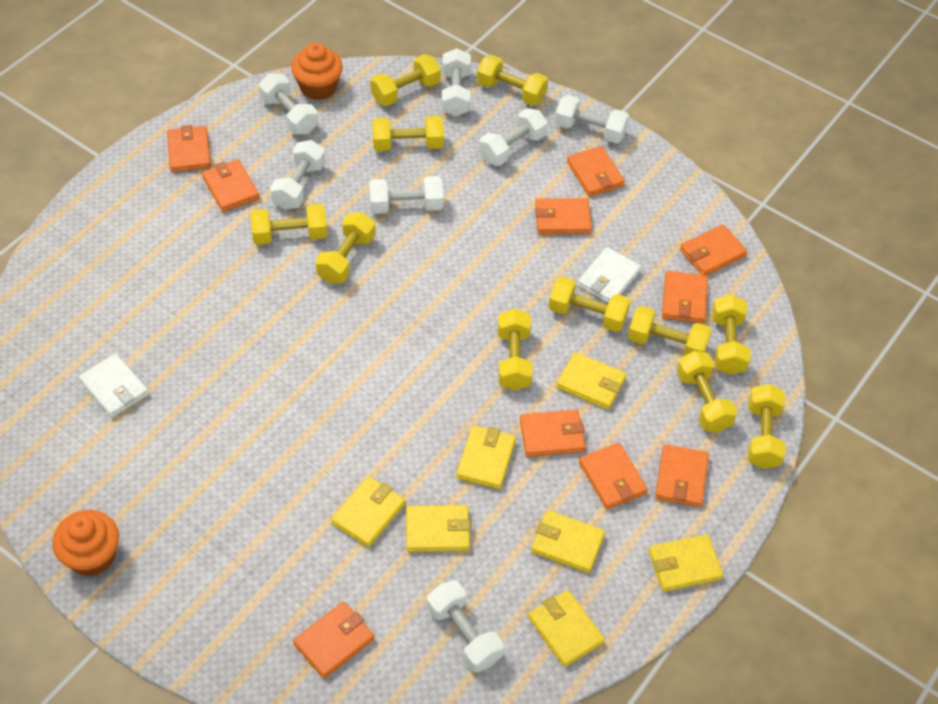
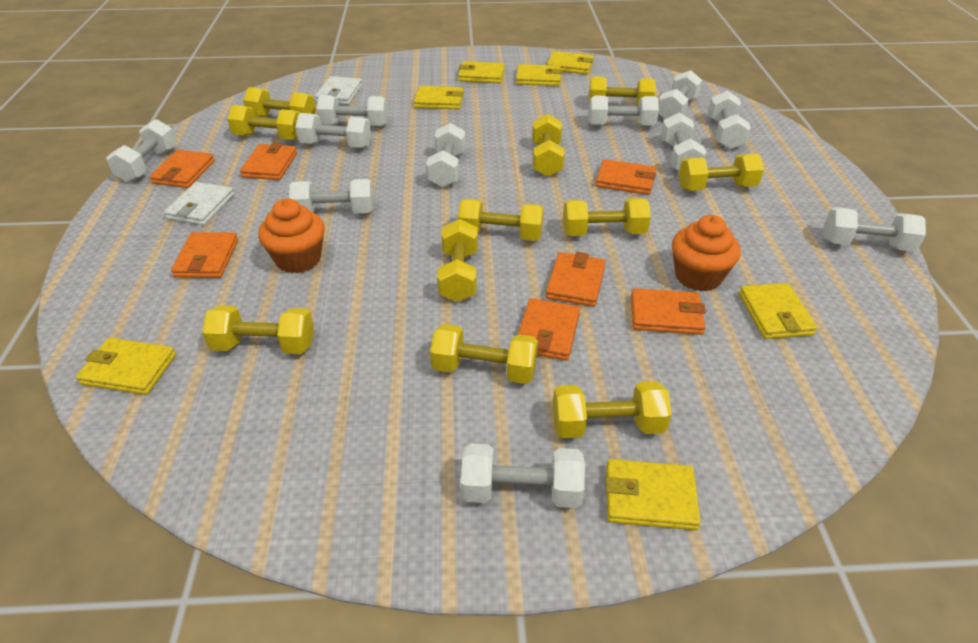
orange wallet: 10 -> 7
white dumbbell: 7 -> 11

